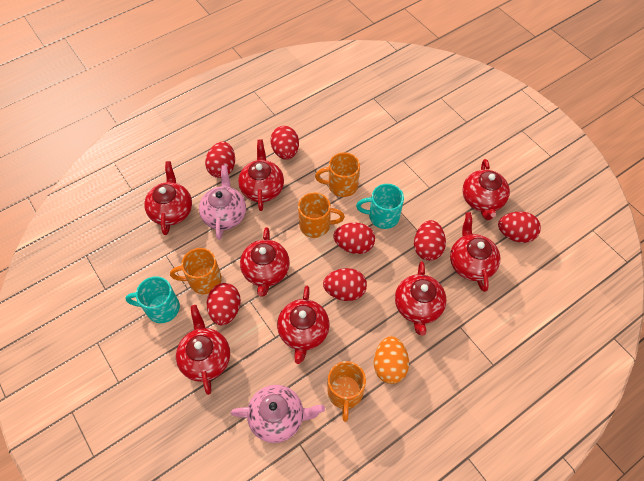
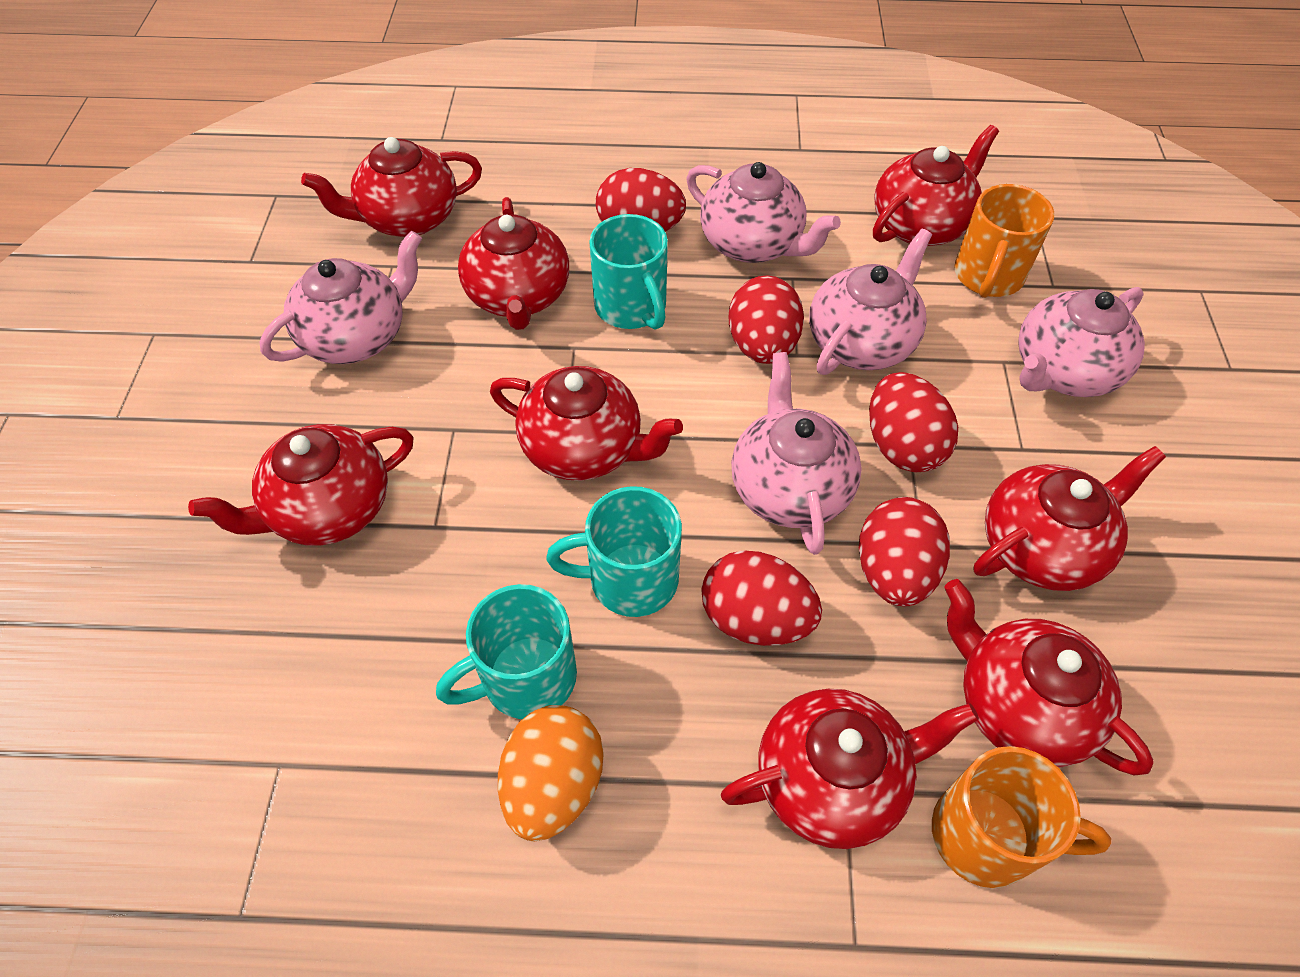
orange mug: 4 -> 2
pink teapot: 2 -> 5
red egg: 7 -> 5
turquoise mug: 2 -> 3

